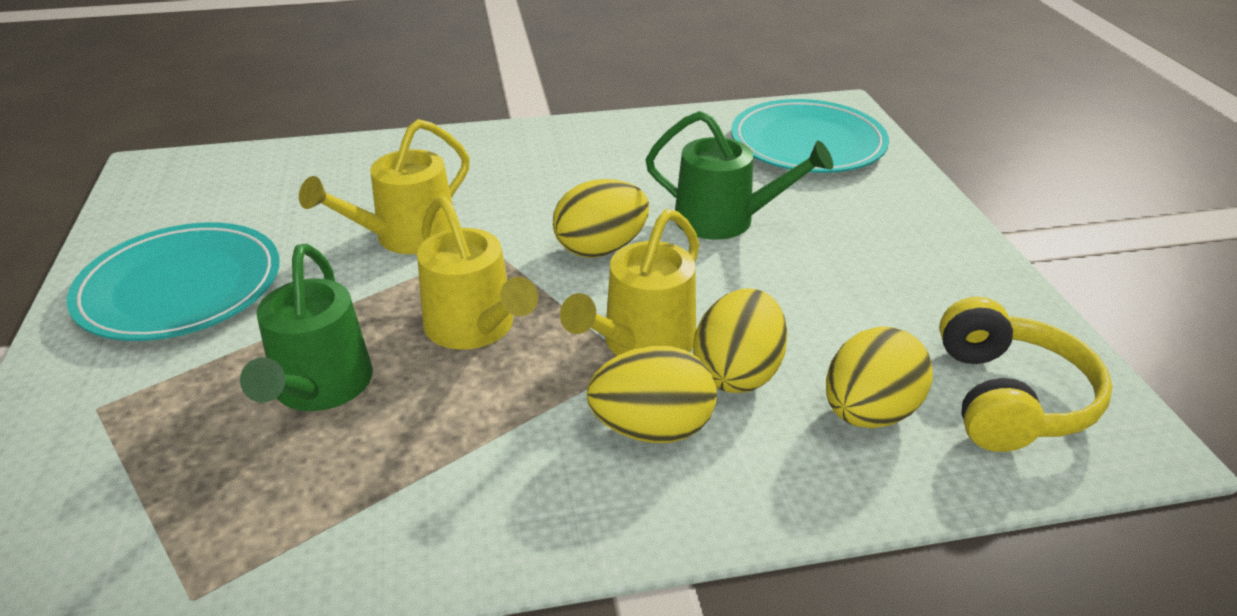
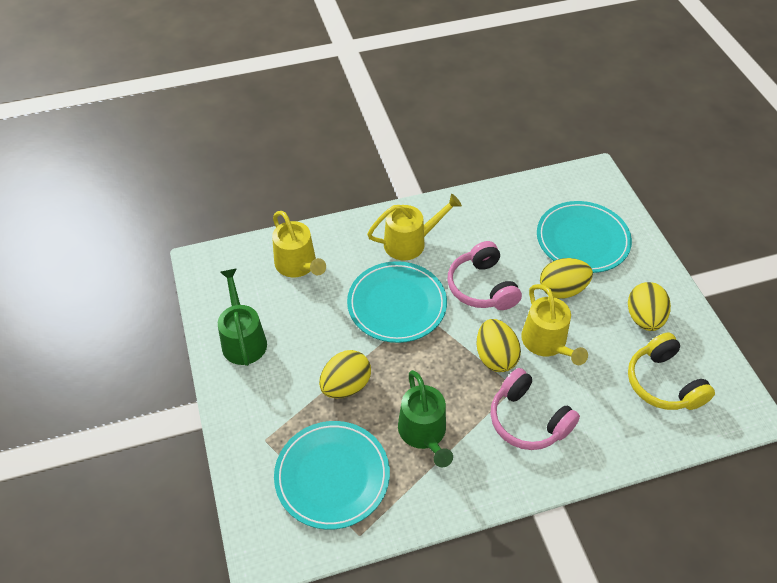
pink headphones: 0 -> 2
turquoise plate: 2 -> 3

